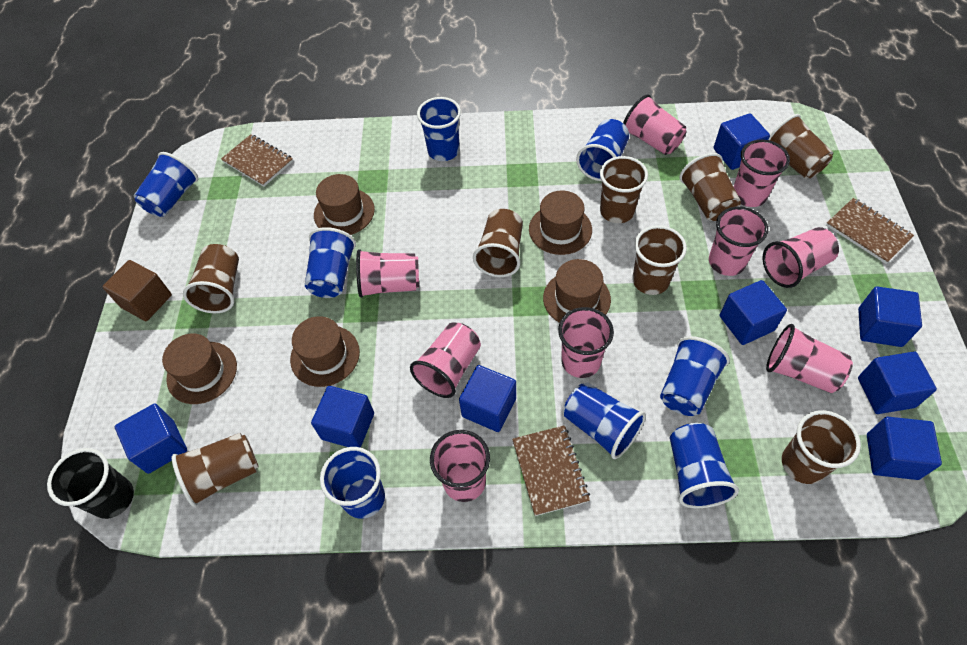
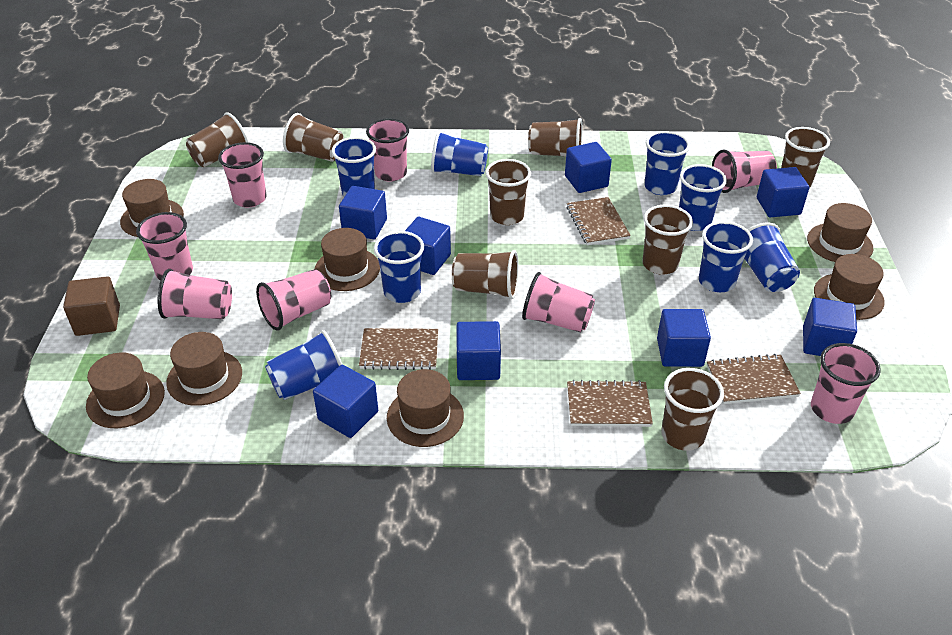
black cup: 1 -> 0
brown hat: 5 -> 7
brown notebook: 3 -> 4
pink cup: 9 -> 8

